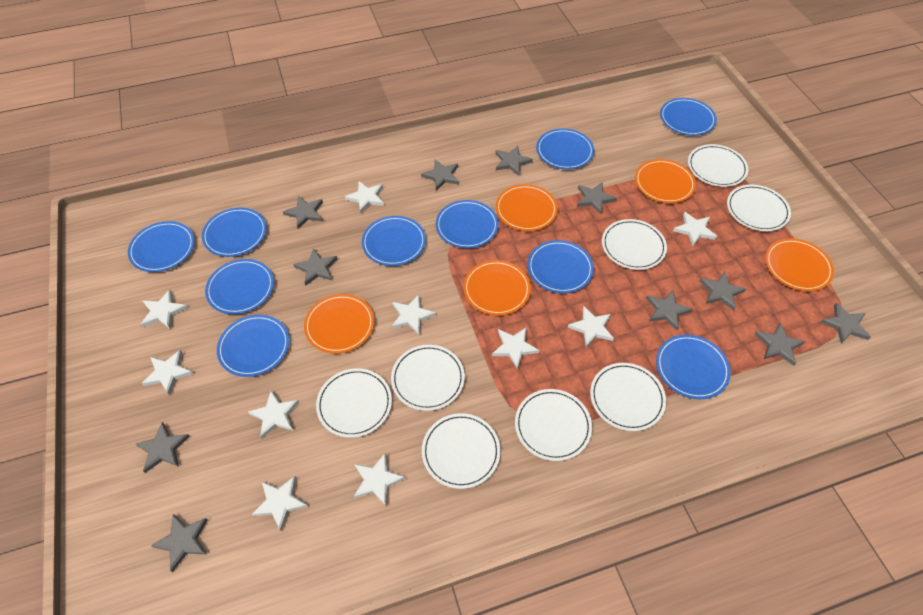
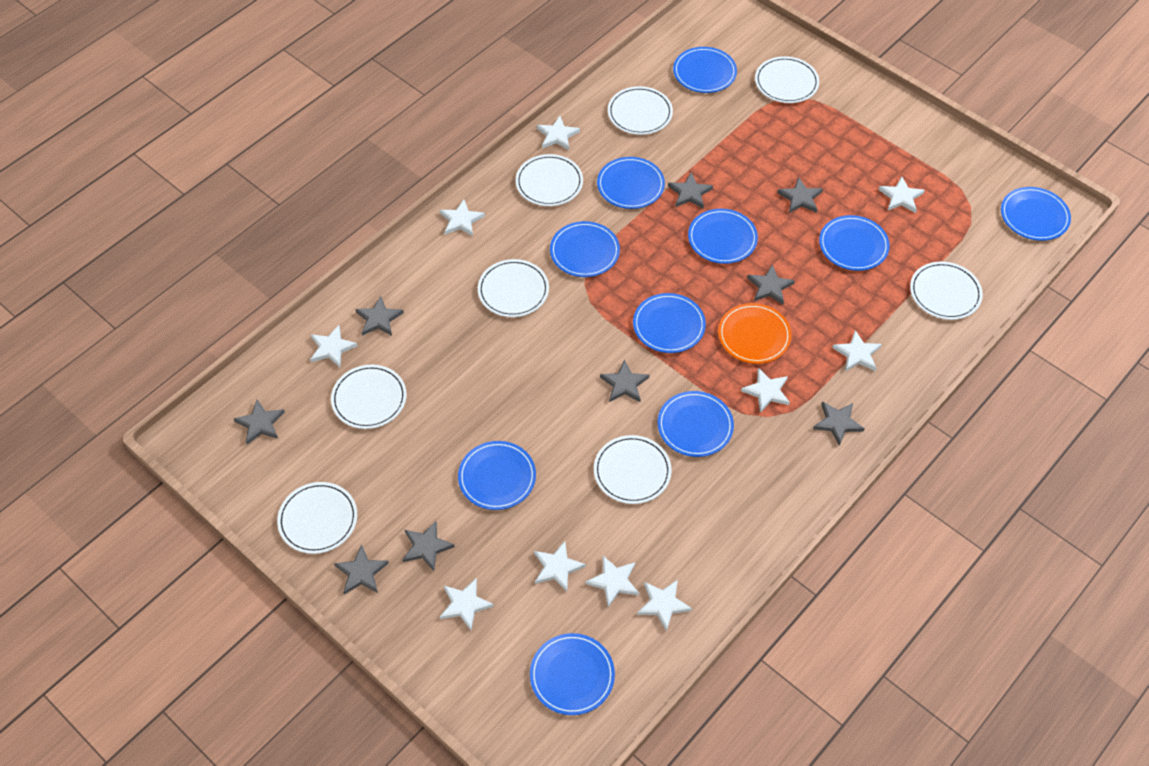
grey star: 11 -> 9
orange plate: 5 -> 1

